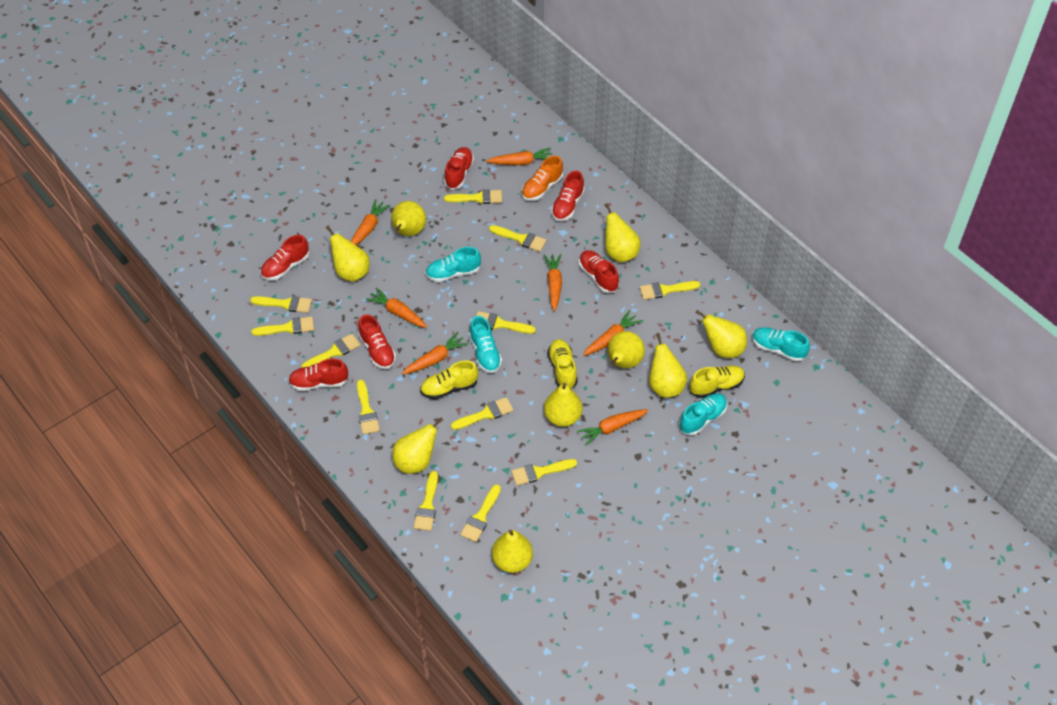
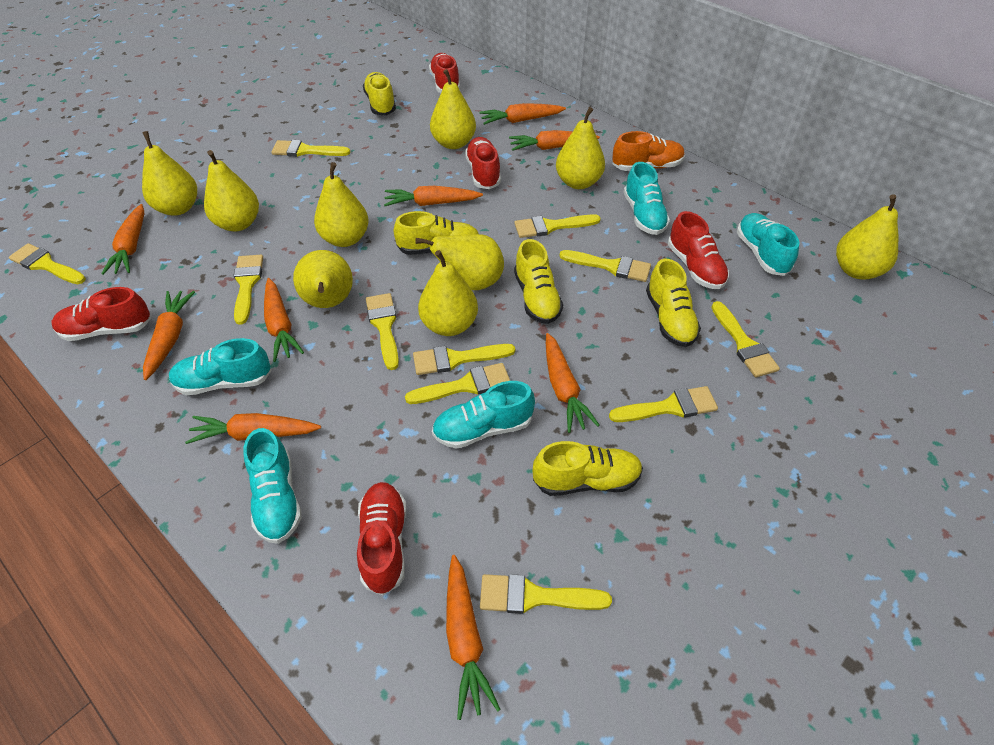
orange carrot: 7 -> 9
red shoe: 6 -> 5
turquoise shoe: 4 -> 5
yellow brush: 12 -> 11
yellow shoe: 3 -> 5

